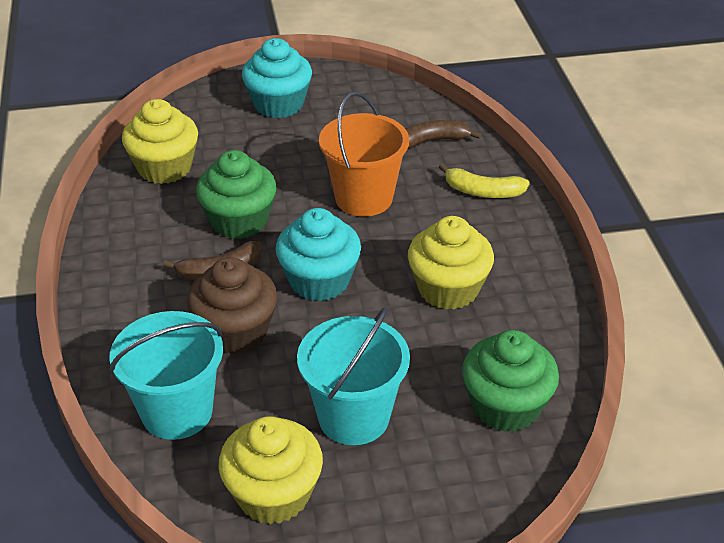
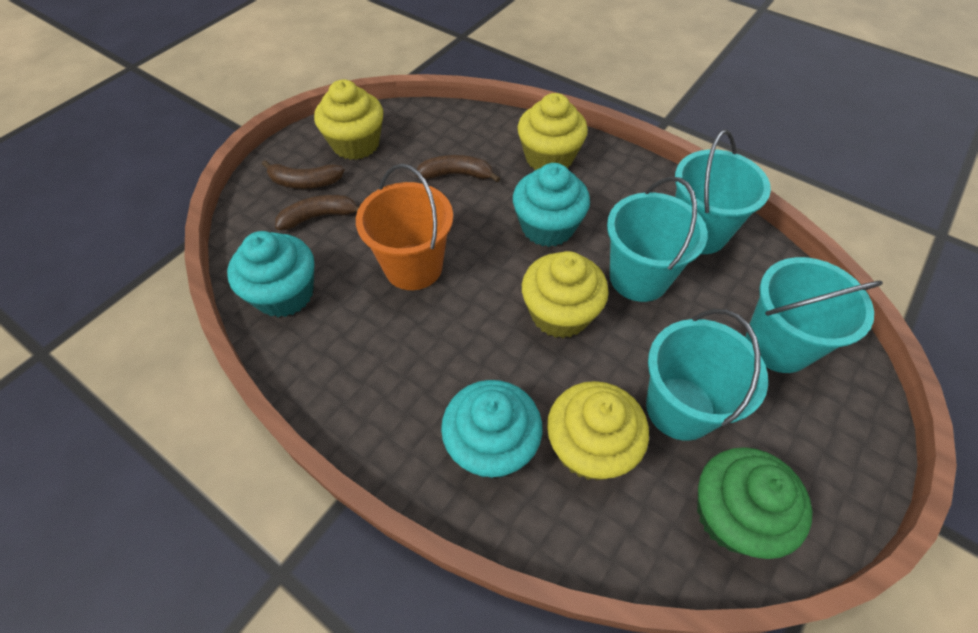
brown banana: 2 -> 3
brown cupcake: 1 -> 0
green cupcake: 2 -> 1
turquoise bucket: 2 -> 4
turquoise cupcake: 2 -> 3
yellow banana: 1 -> 0
yellow cupcake: 3 -> 4

